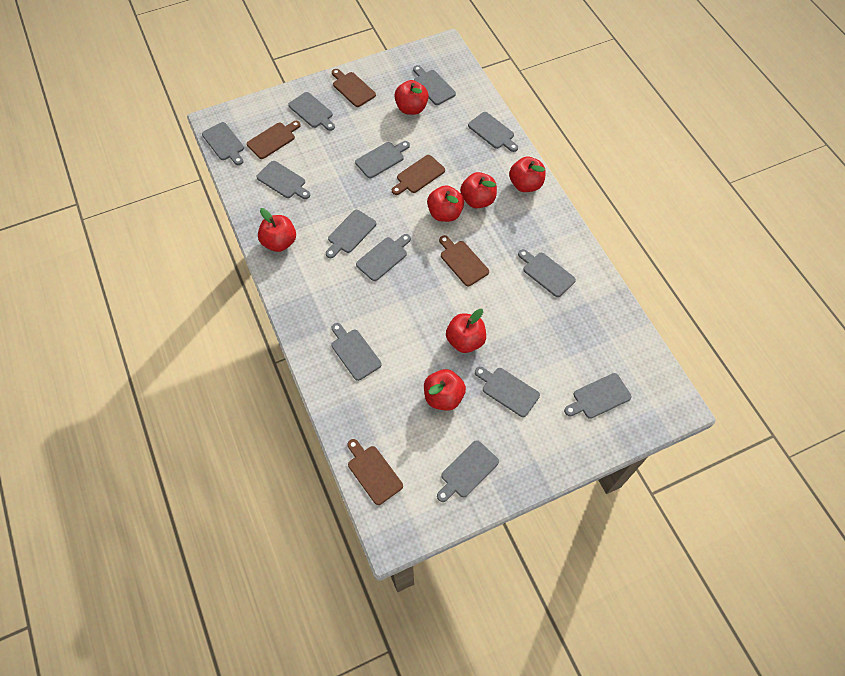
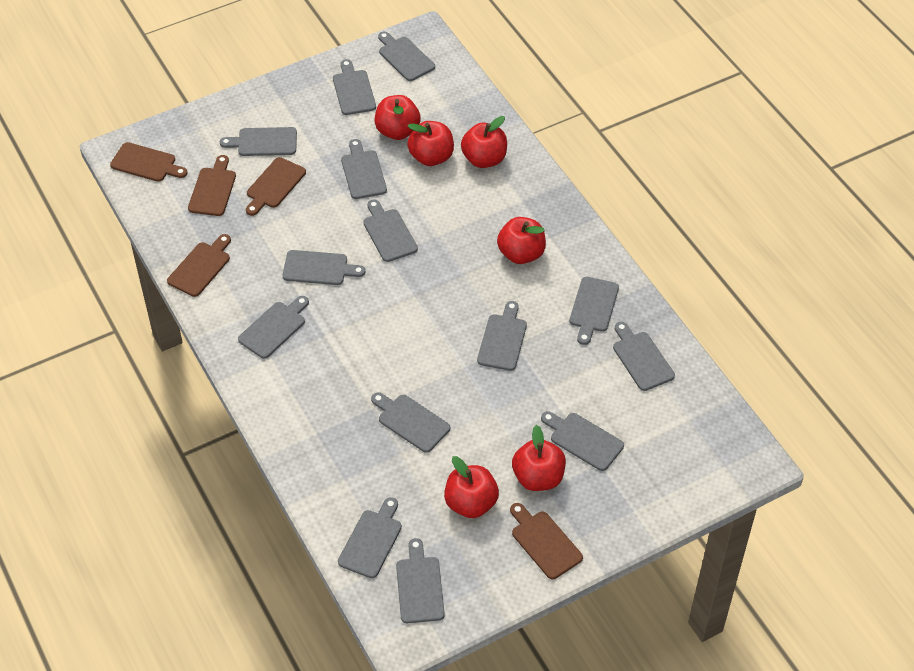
grey cutting board: 13 -> 14
red apple: 7 -> 6

